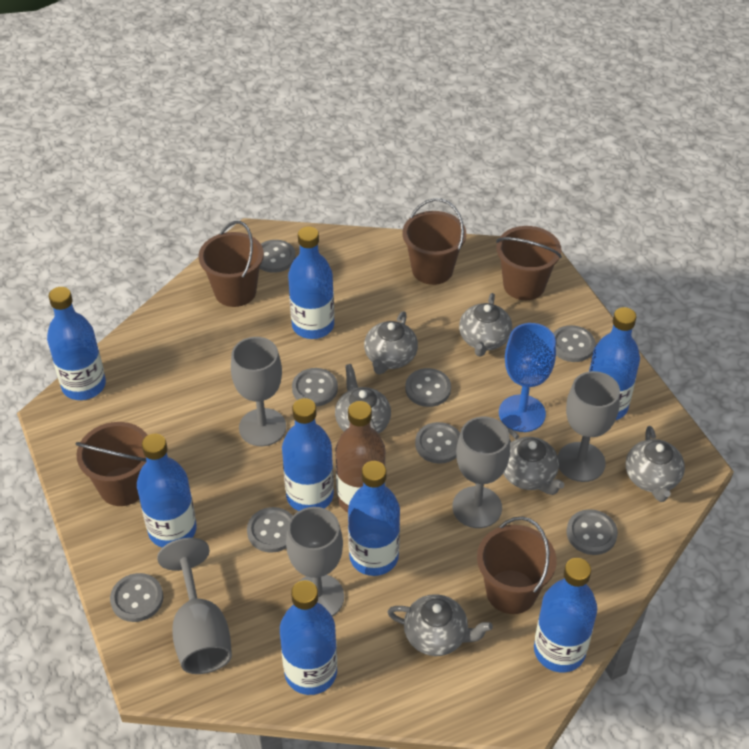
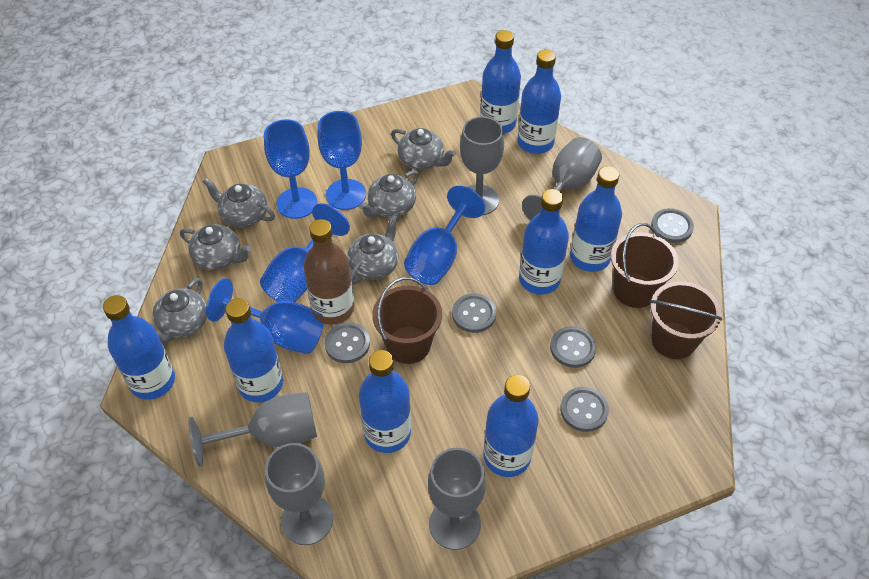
blue goblet: 1 -> 5
brown bucket: 5 -> 3
grey button: 8 -> 5

